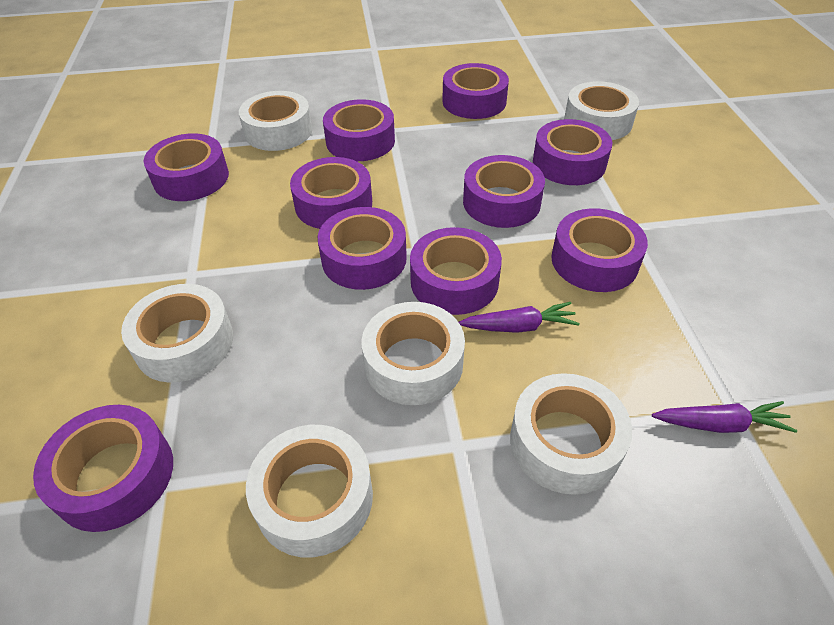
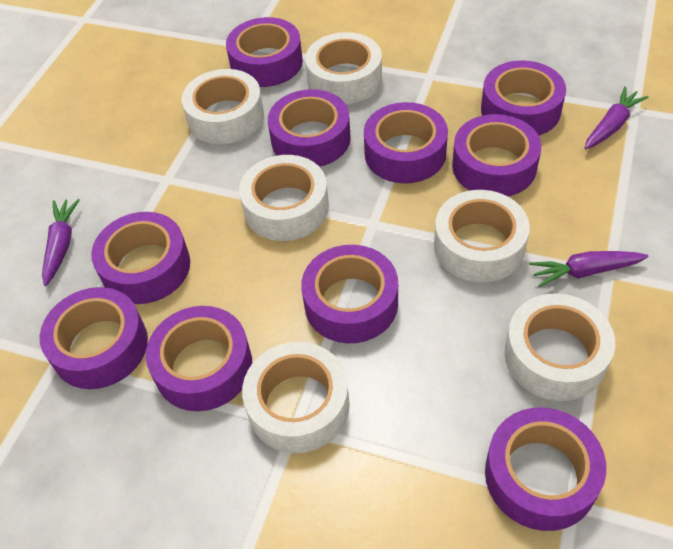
purple carrot: 2 -> 3

